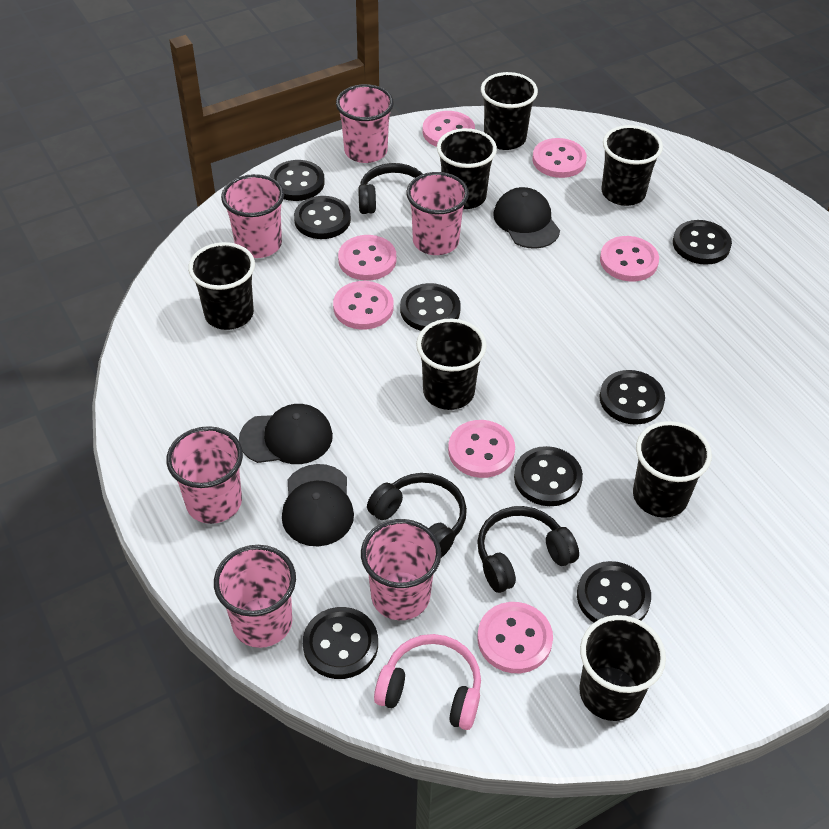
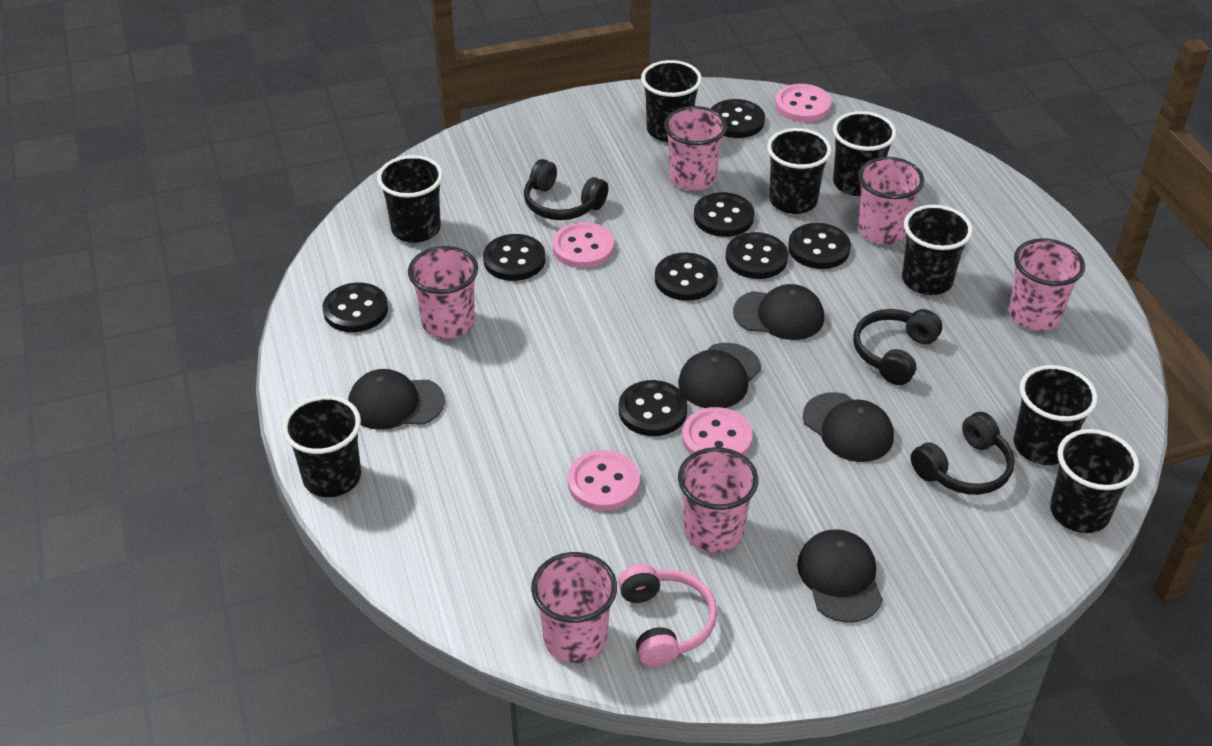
black cap: 3 -> 5
black cup: 7 -> 8
pink button: 7 -> 4

